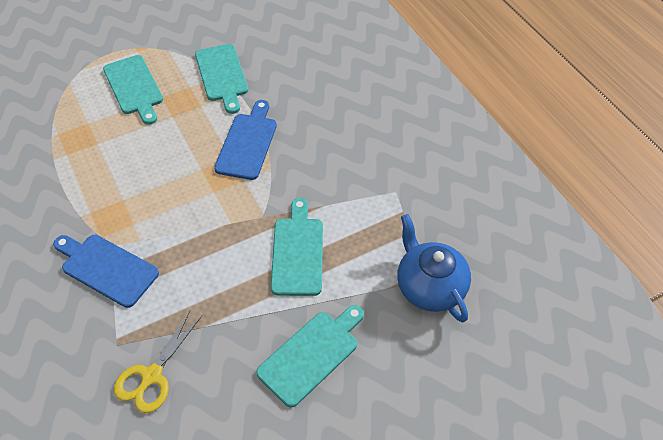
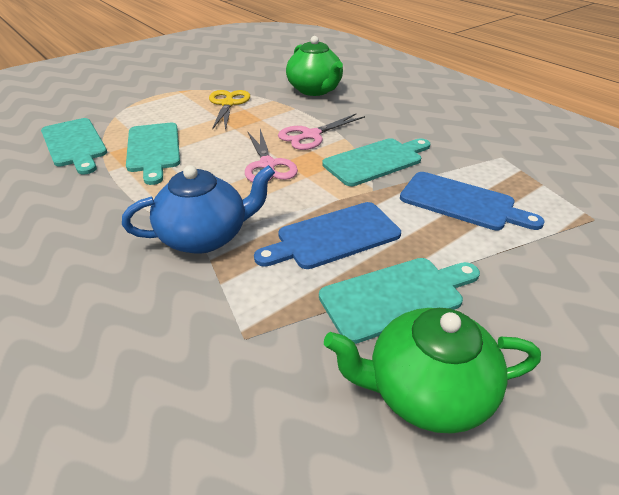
green teapot: 0 -> 2
pink scissors: 0 -> 2

